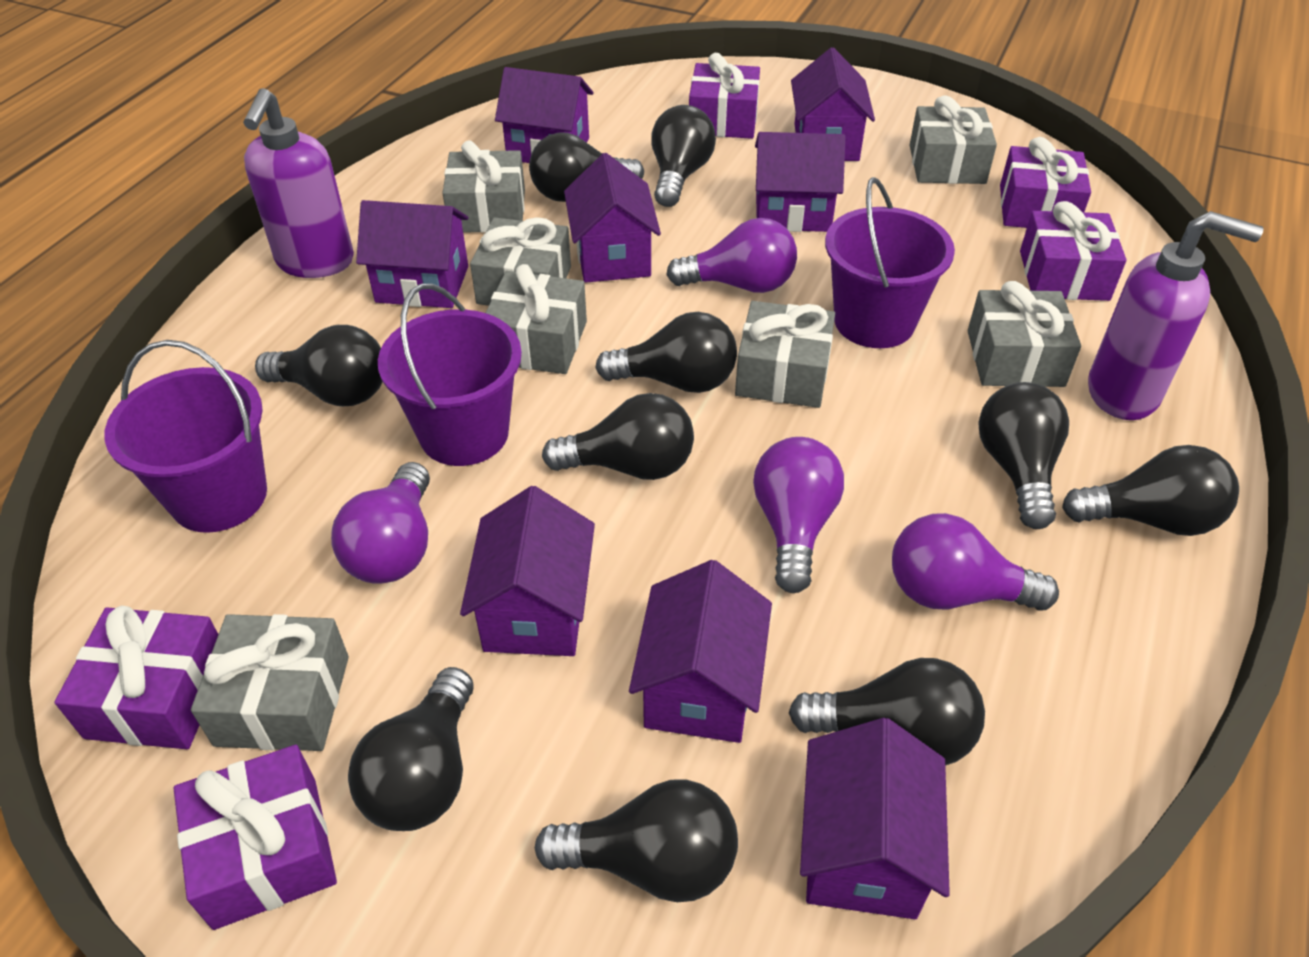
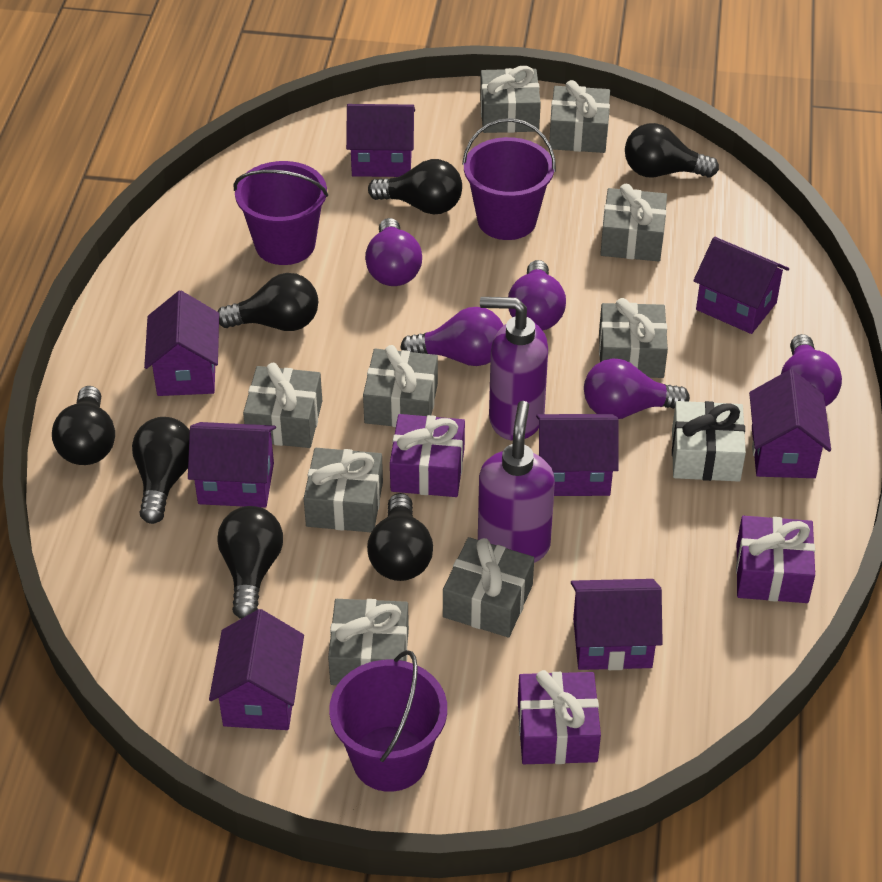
black light bulb: 10 -> 7
grey gift: 7 -> 9
purple gift: 5 -> 3
purple light bulb: 4 -> 5
white gift: 0 -> 1

